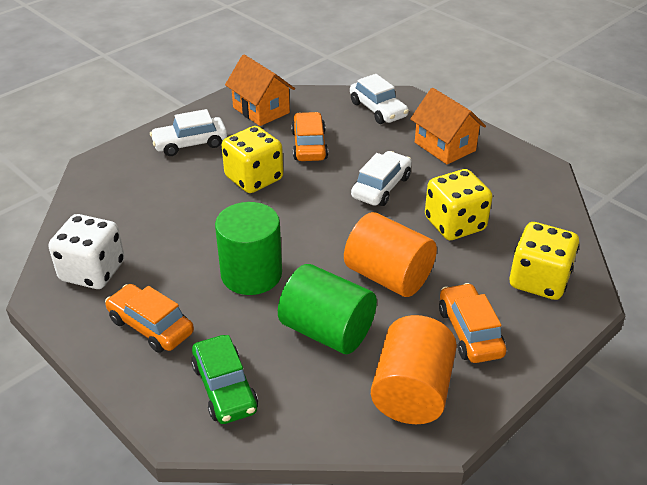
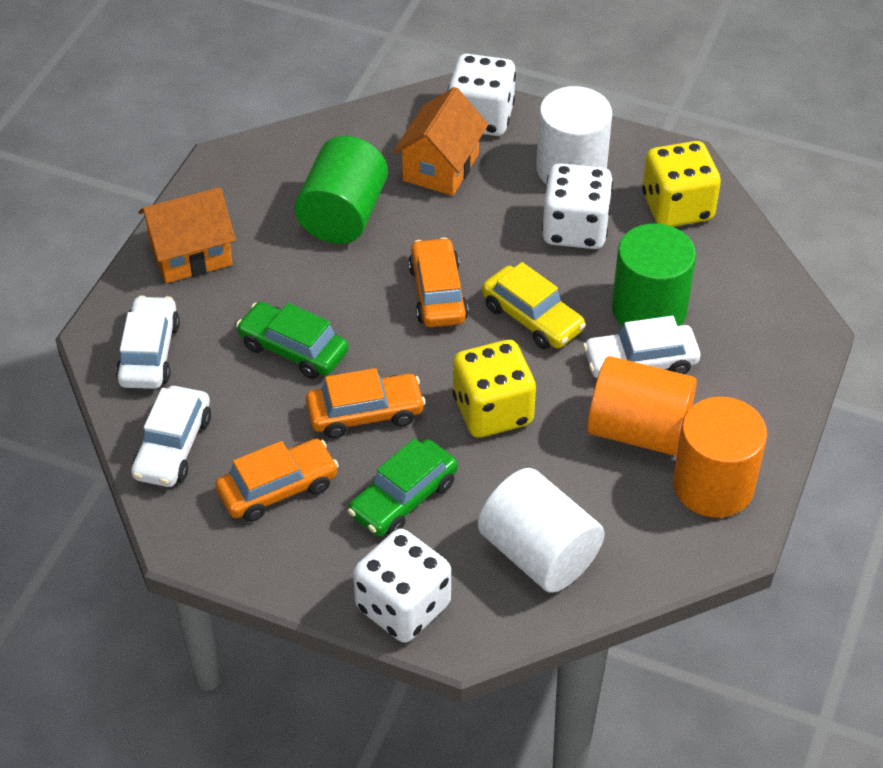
green car: 1 -> 2
white cylinder: 0 -> 2
white dice: 1 -> 3
yellow car: 0 -> 1
yellow dice: 3 -> 2

